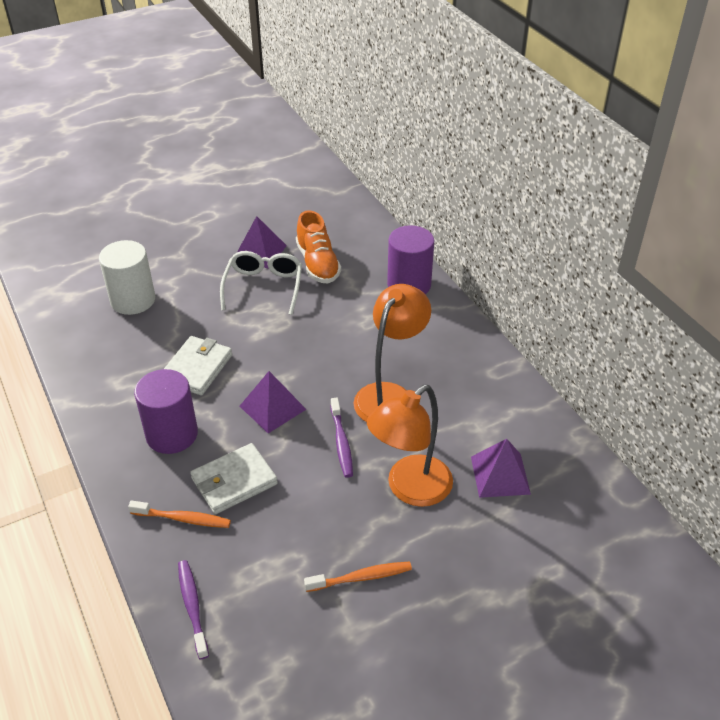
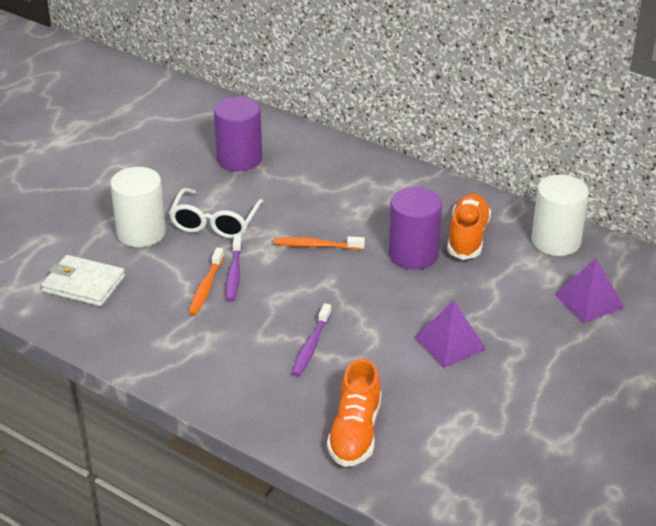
orange lamp: 2 -> 0
orange shoe: 1 -> 2
purple pyramid: 3 -> 2
white cylinder: 1 -> 2
white wallet: 2 -> 1

